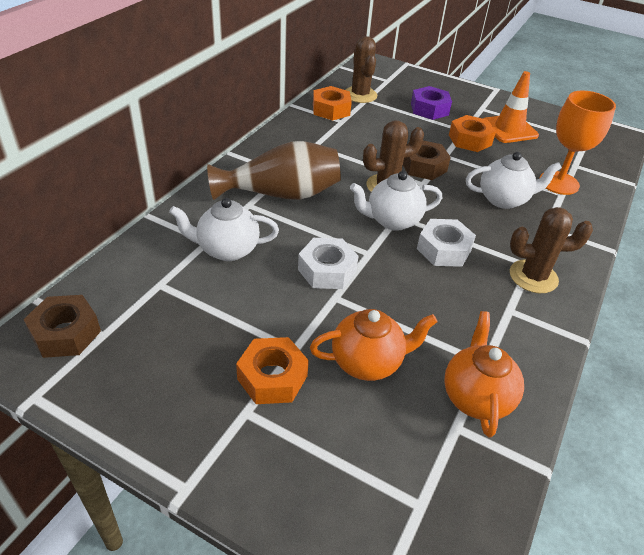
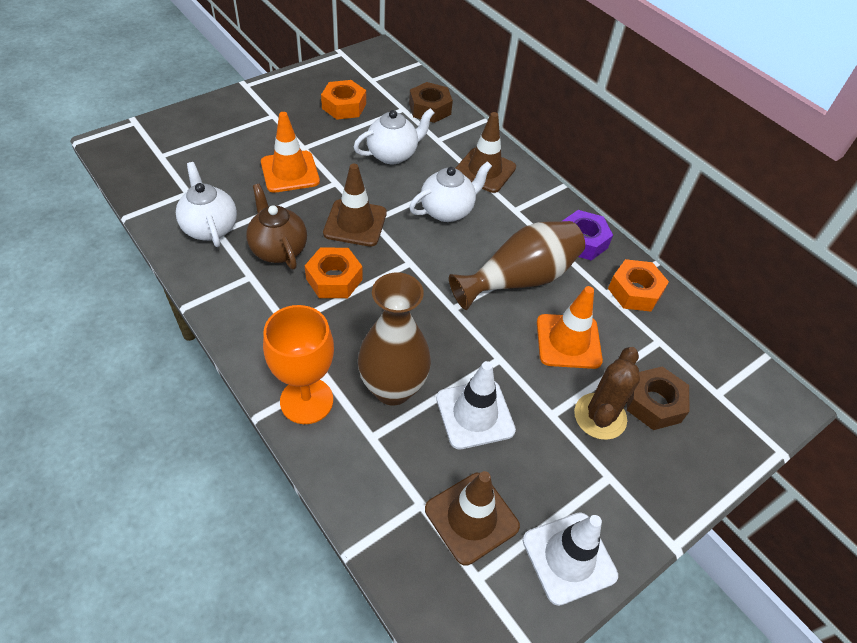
brown cactus: 3 -> 1
brown teapot: 0 -> 1
brown traffic cone: 0 -> 3
brown vase: 1 -> 2
orange teapot: 2 -> 0
orange traffic cone: 1 -> 2
white nut: 2 -> 0
white traffic cone: 0 -> 2

